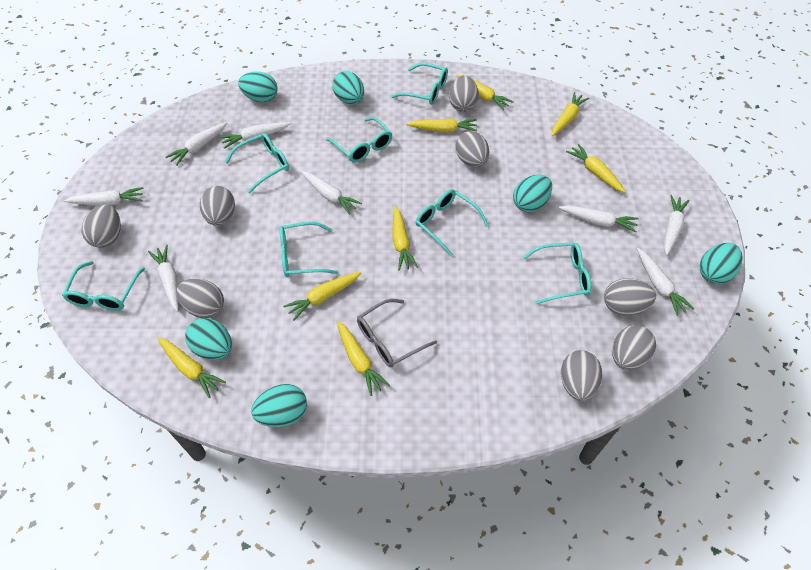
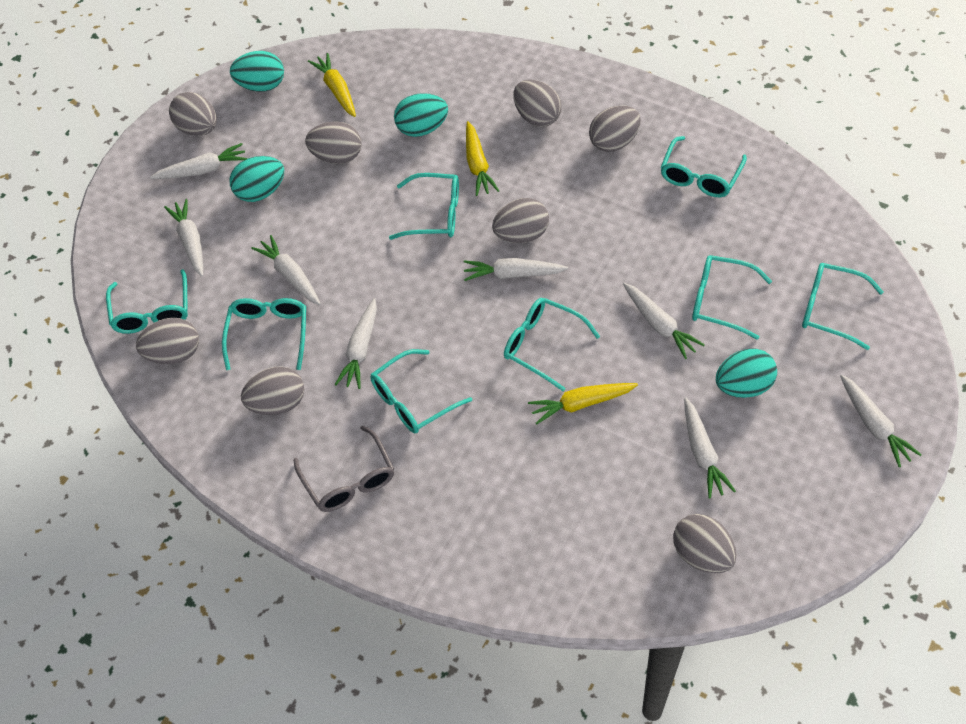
turquoise egg: 6 -> 4
turquoise glasses: 7 -> 8
yellow carrot: 8 -> 3

